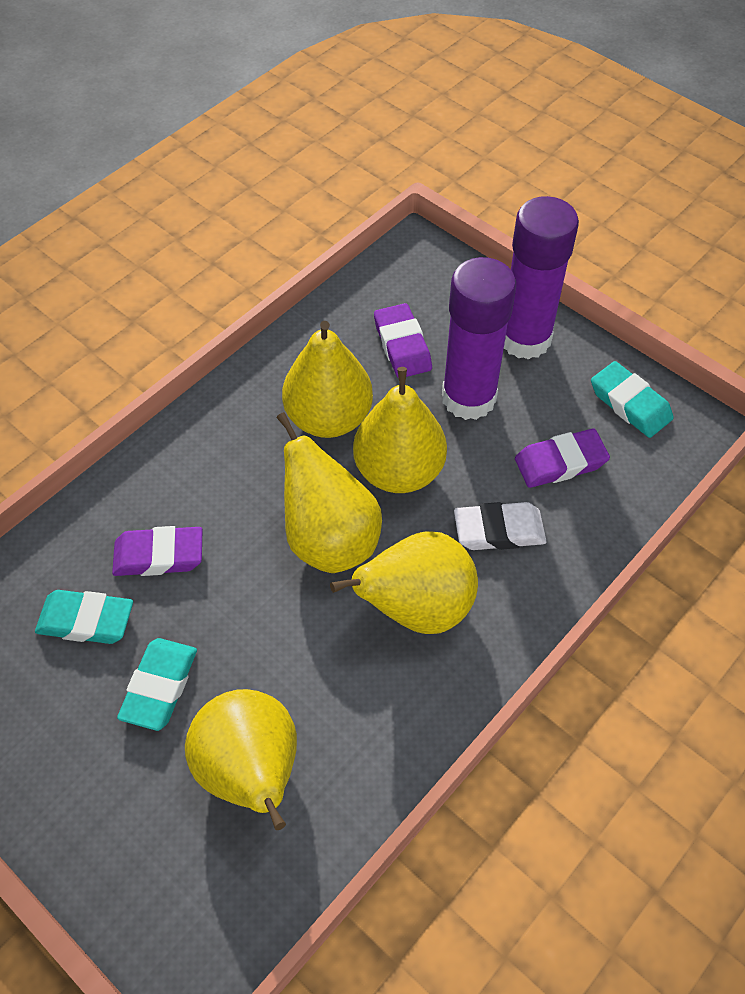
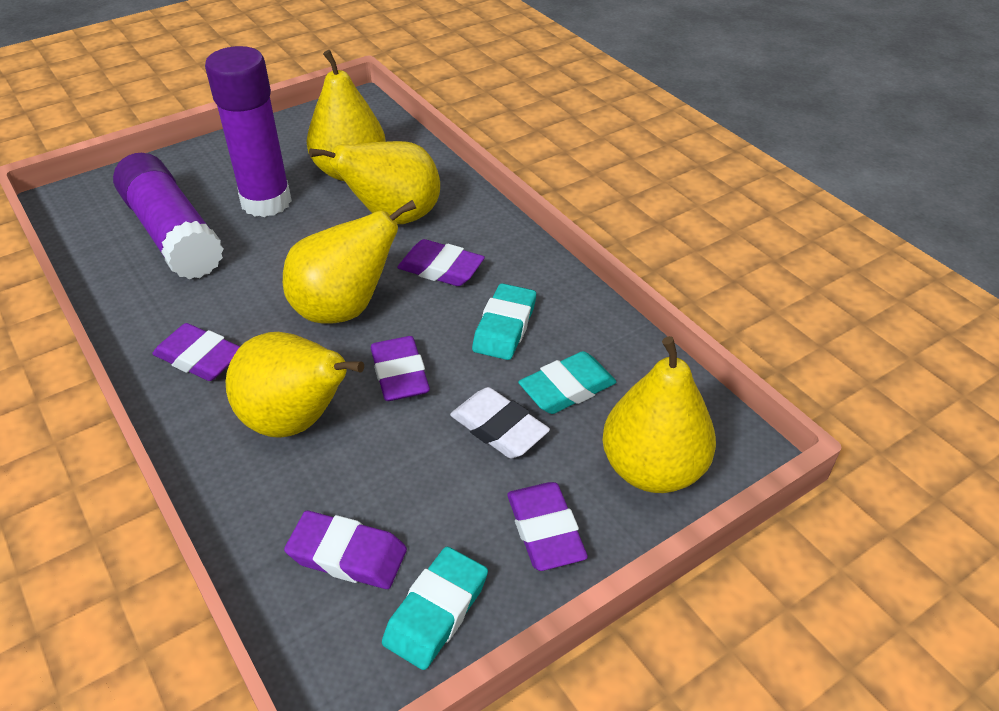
purple eraser: 3 -> 5

